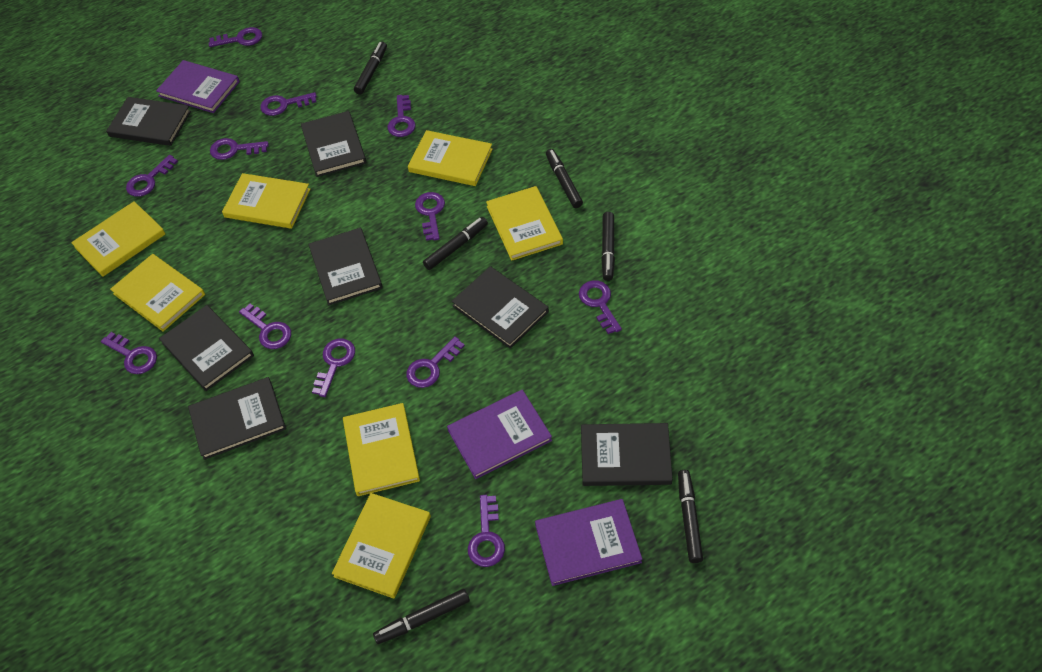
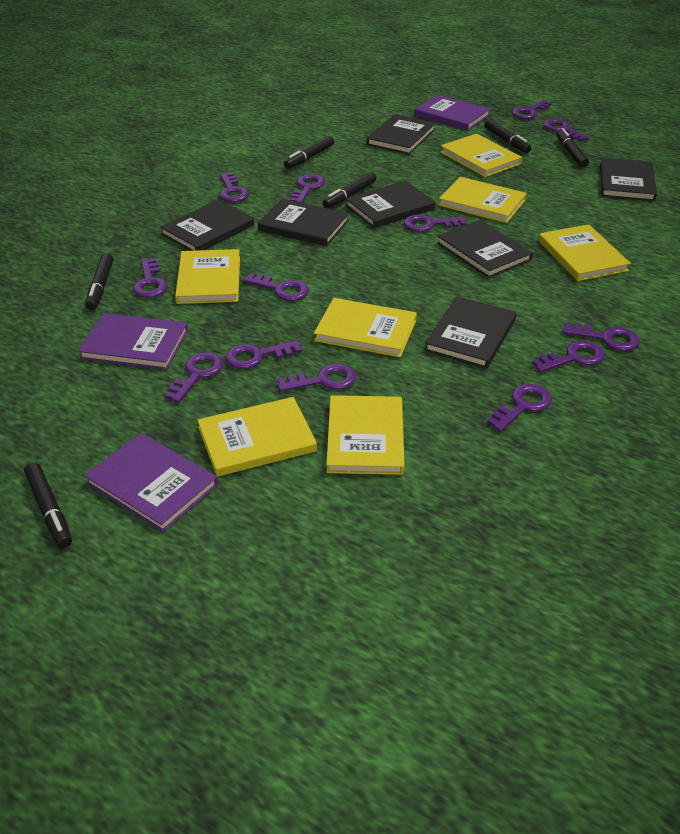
purple key: 12 -> 13

